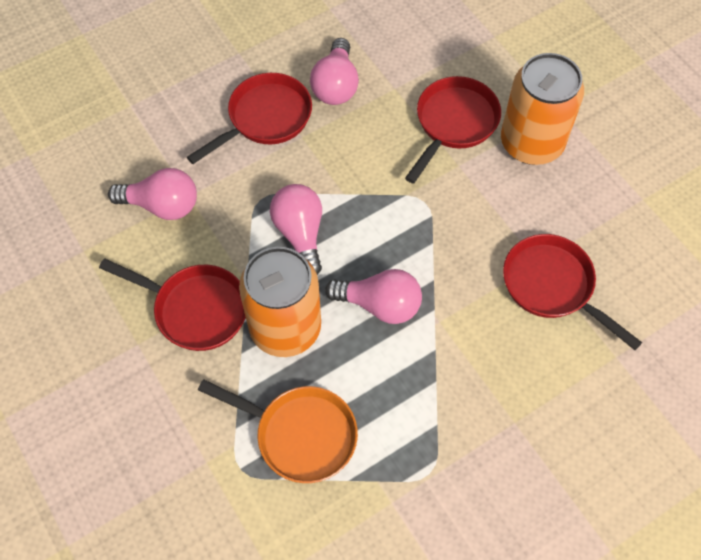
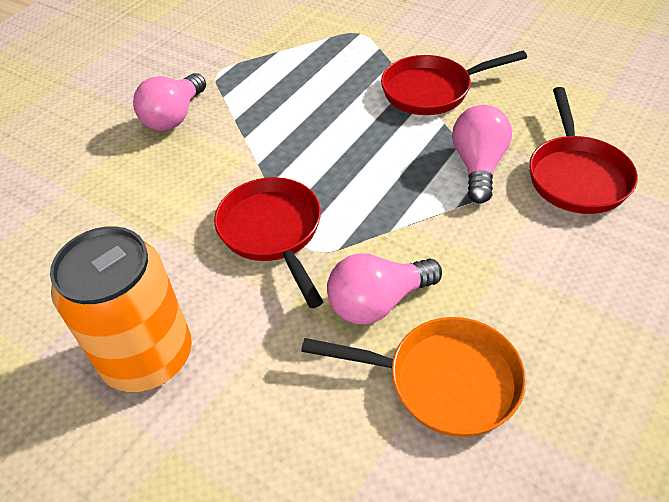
orange can: 2 -> 1
pink light bulb: 4 -> 3
red pan: 4 -> 3

